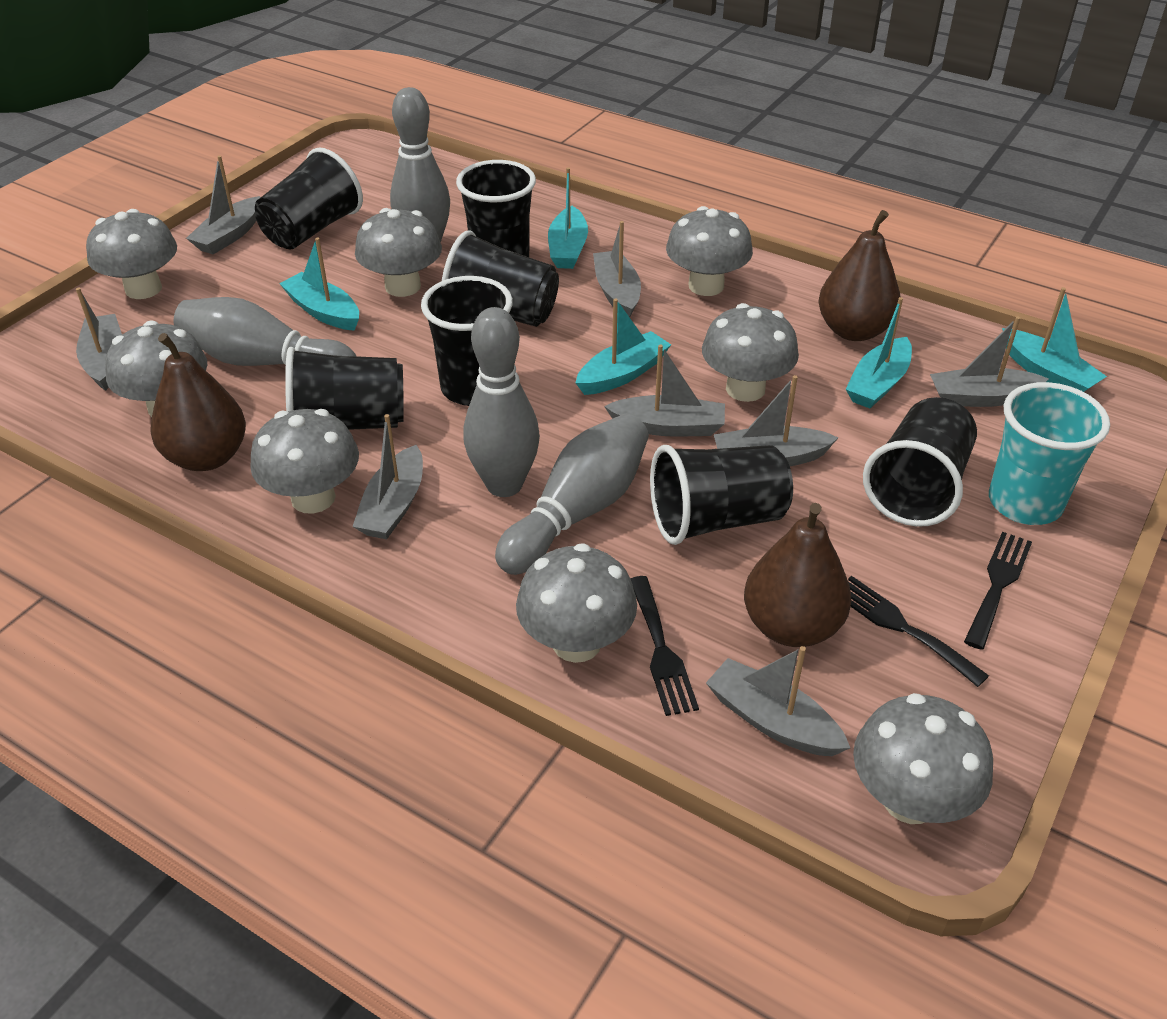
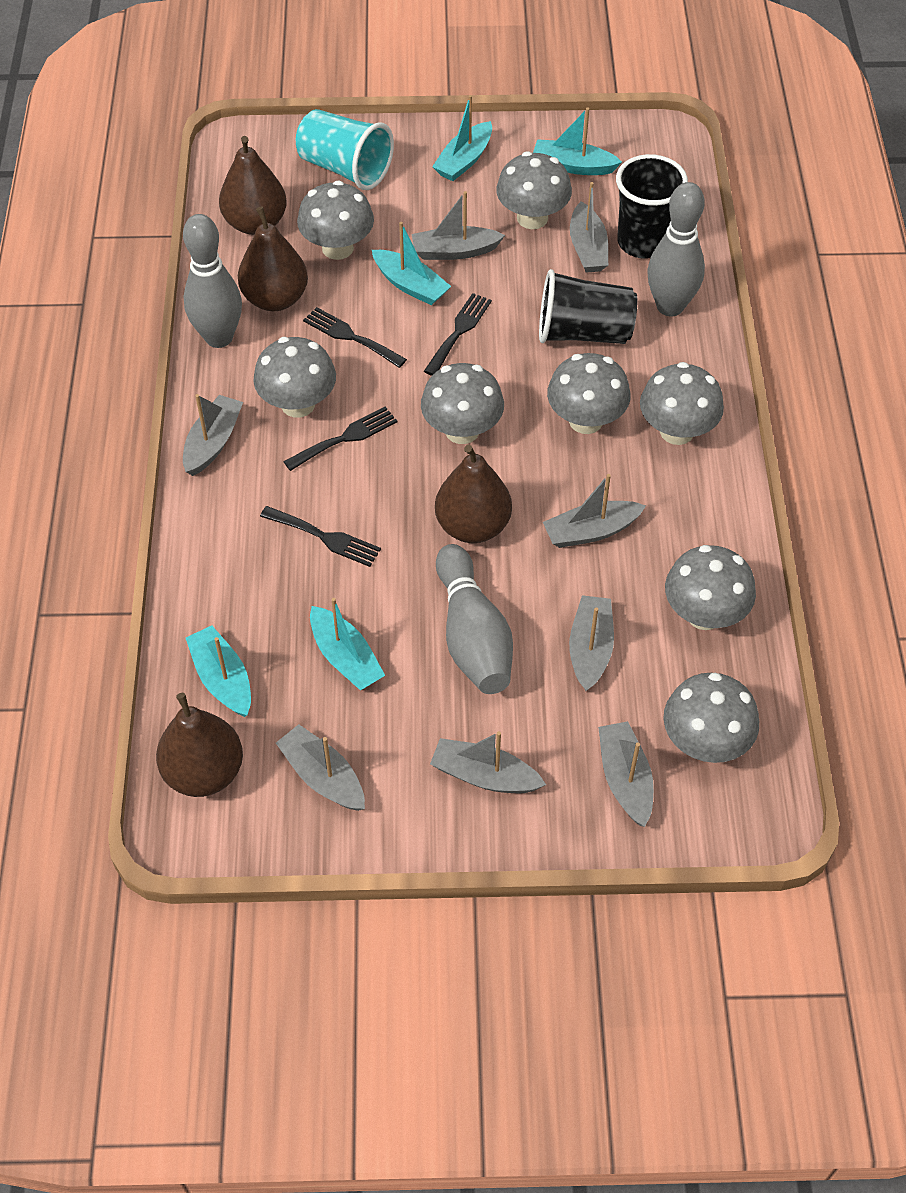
black cup: 7 -> 2
black fork: 3 -> 4
brown pear: 3 -> 4
grey bowling pin: 4 -> 3

